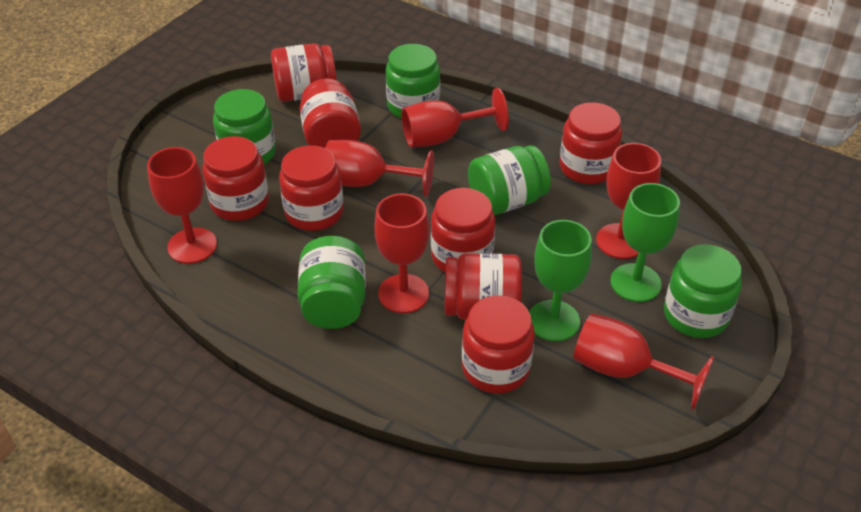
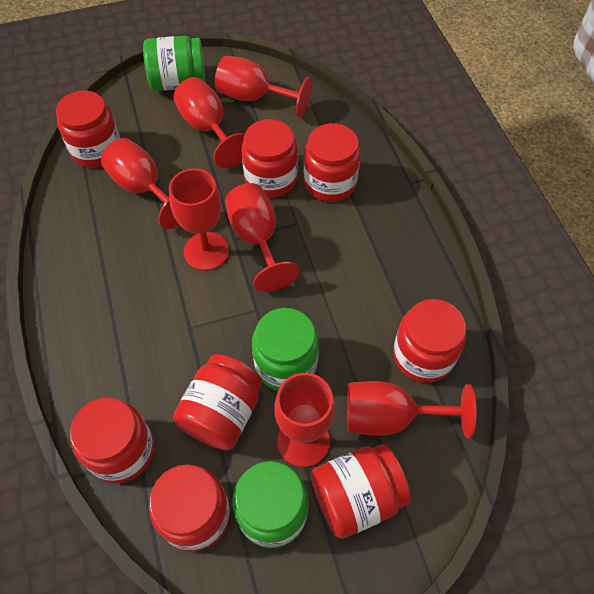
green goblet: 2 -> 0
green jar: 5 -> 3
red goblet: 6 -> 7

